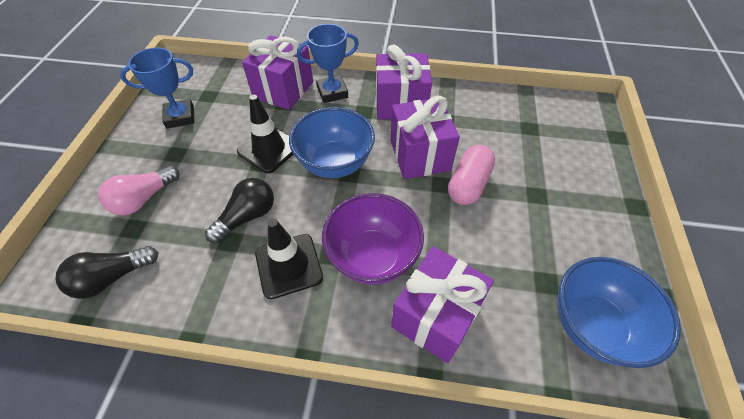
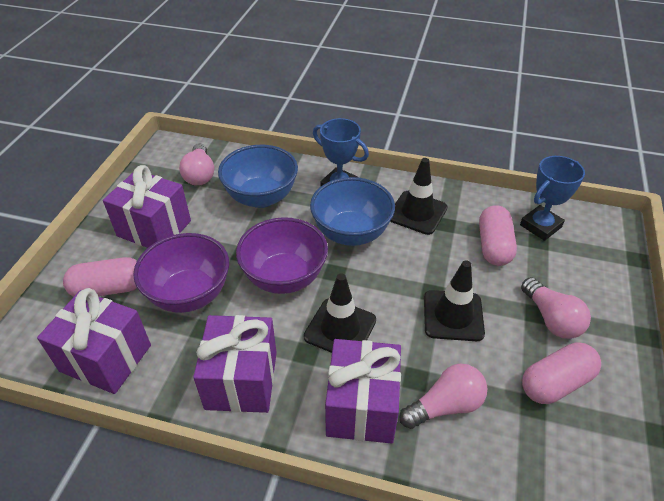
black light bulb: 2 -> 0
black traffic cone: 2 -> 3
pink capsule: 1 -> 3
pink light bulb: 1 -> 3
purple bowl: 1 -> 2

